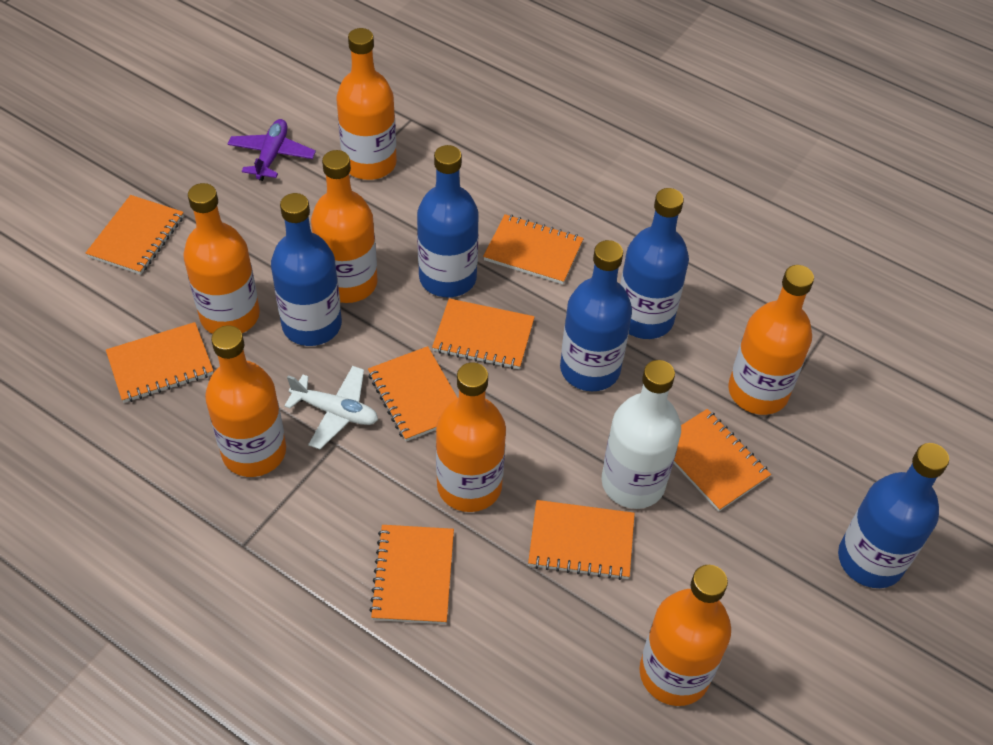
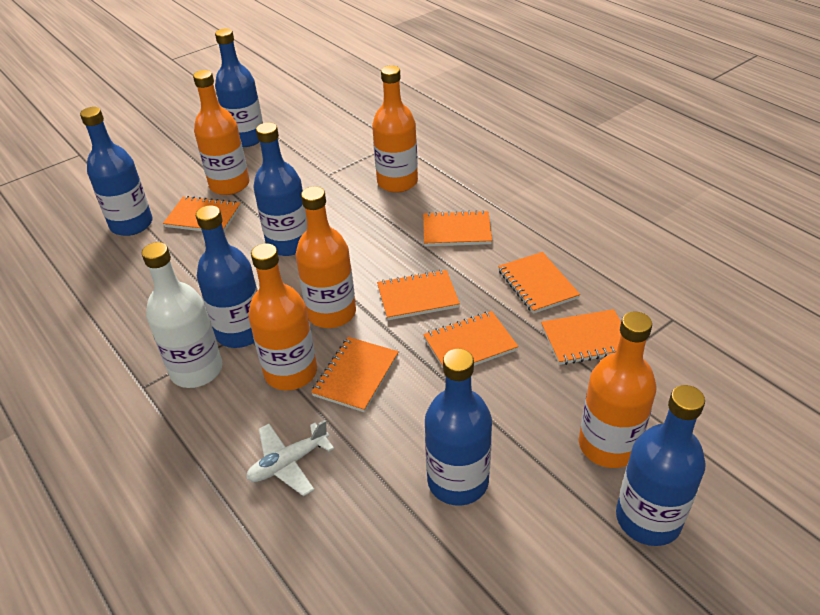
blue bottle: 5 -> 6
orange bottle: 7 -> 5
orange notebook: 8 -> 7
purple plane: 1 -> 0

